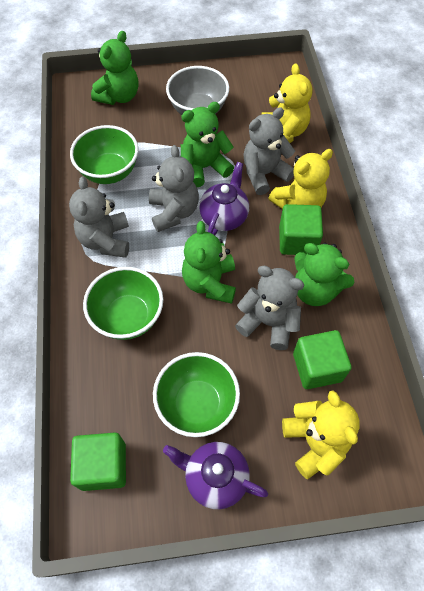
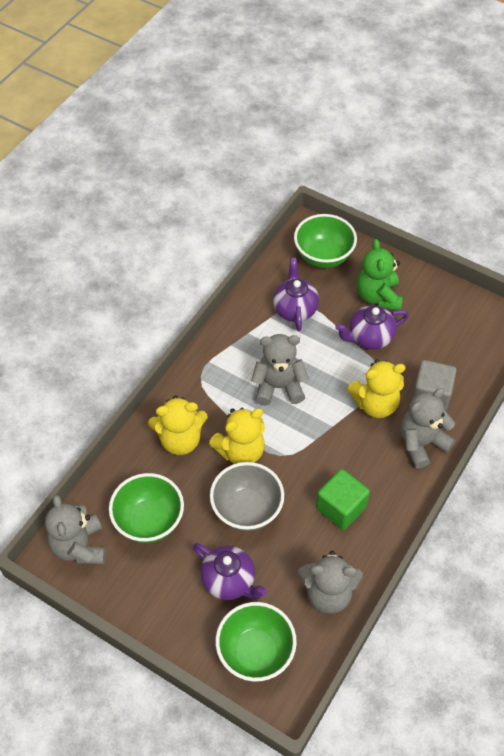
green cube: 3 -> 1
green teddy bear: 4 -> 1
grey cube: 0 -> 1
purple teapot: 2 -> 3

